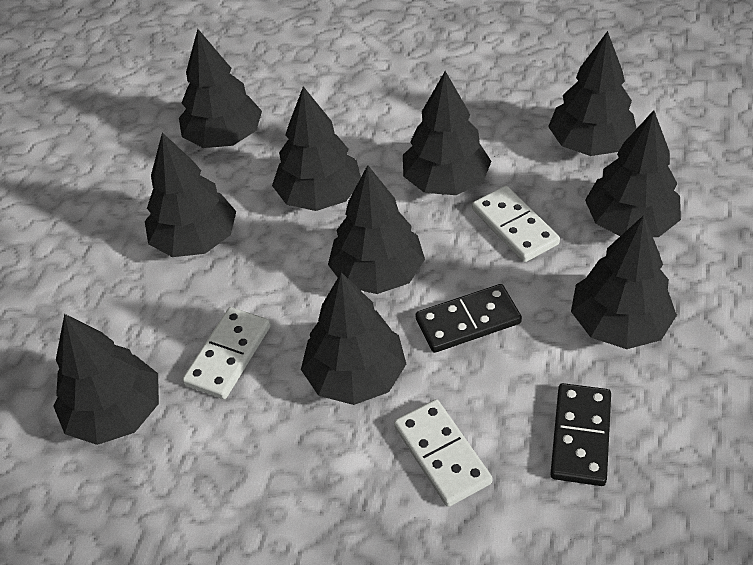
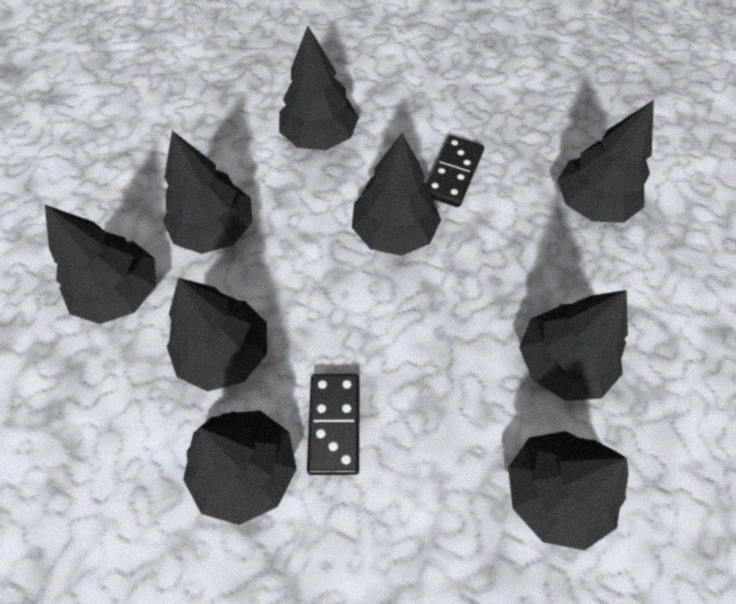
black tree: 10 -> 9
white domino: 3 -> 0

